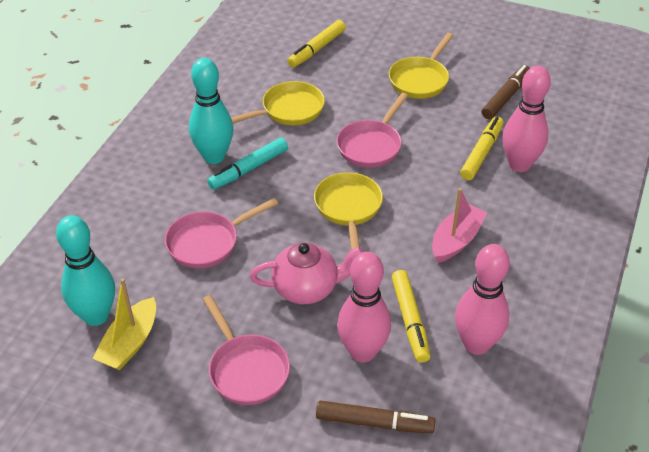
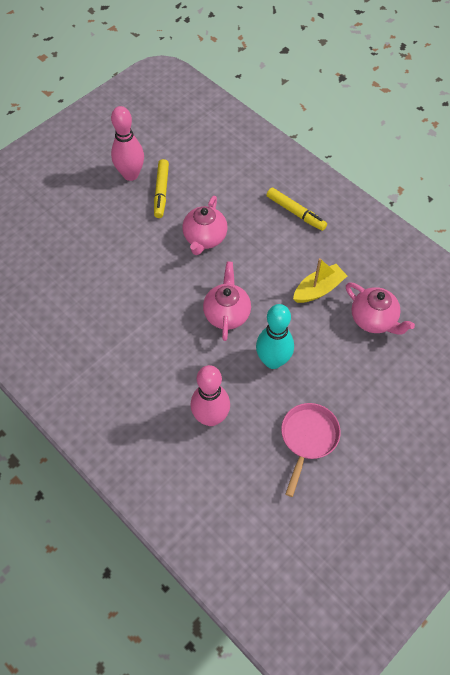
brown marker: 2 -> 0
pink boat: 1 -> 0
pink bowling pin: 3 -> 2
pink pan: 3 -> 1
pink teapot: 1 -> 3
turquoise bowling pin: 2 -> 1
turquoise marker: 1 -> 0
yellow marker: 3 -> 2
yellow pan: 3 -> 0

